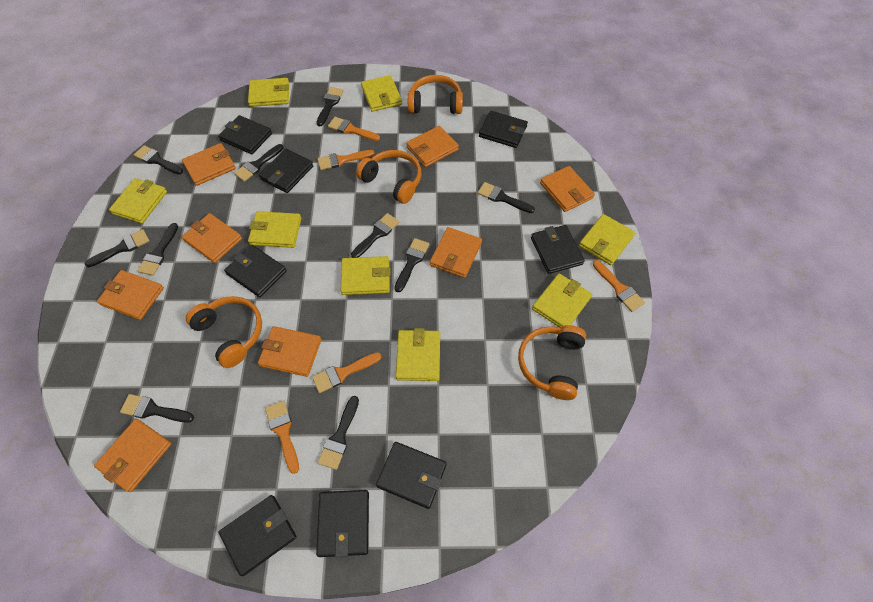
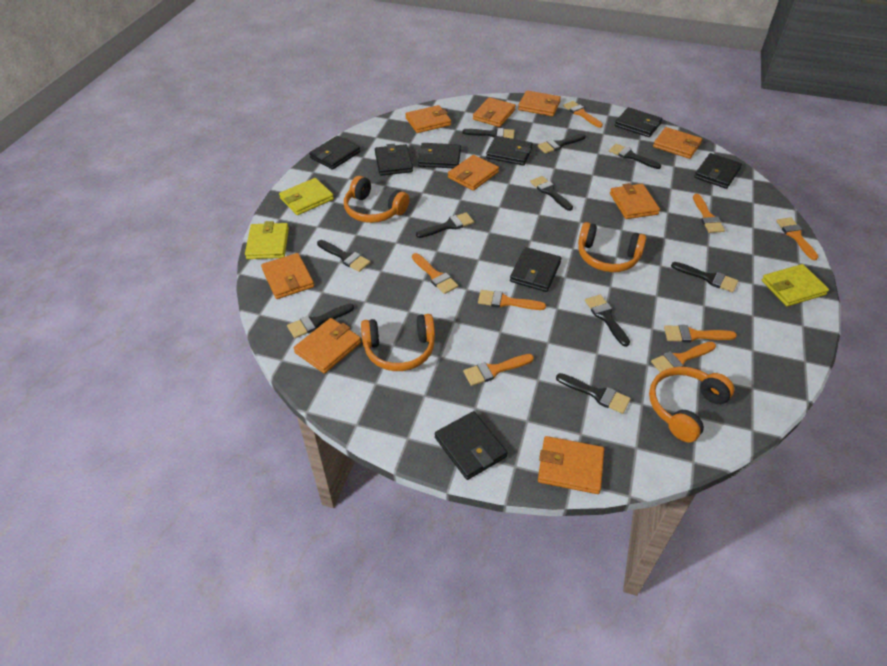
orange brush: 5 -> 8
orange wallet: 8 -> 9
yellow wallet: 8 -> 3

